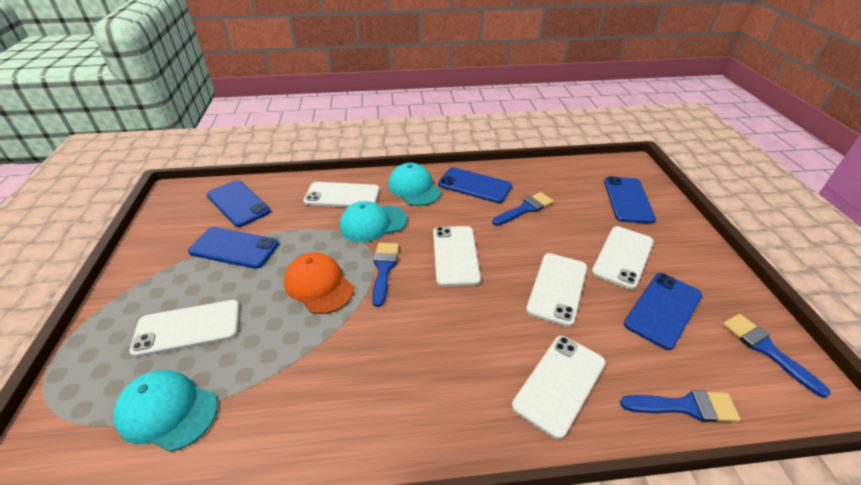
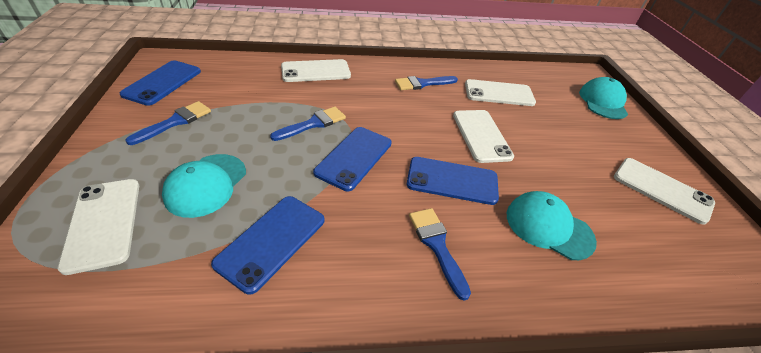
blue phone: 5 -> 4
orange cap: 1 -> 0
white phone: 6 -> 5

